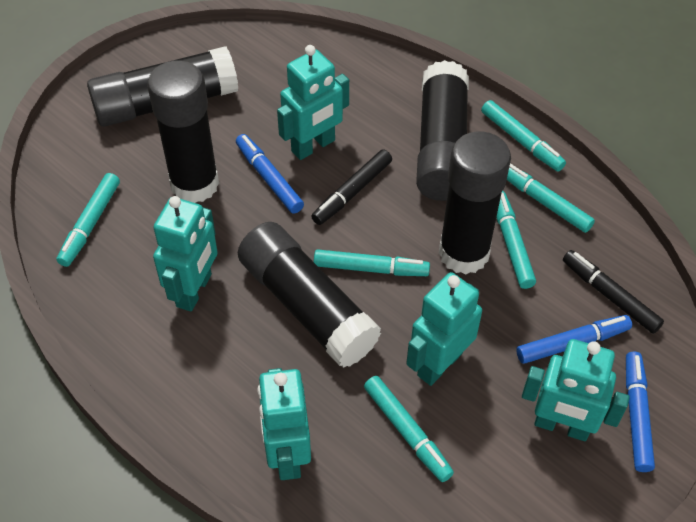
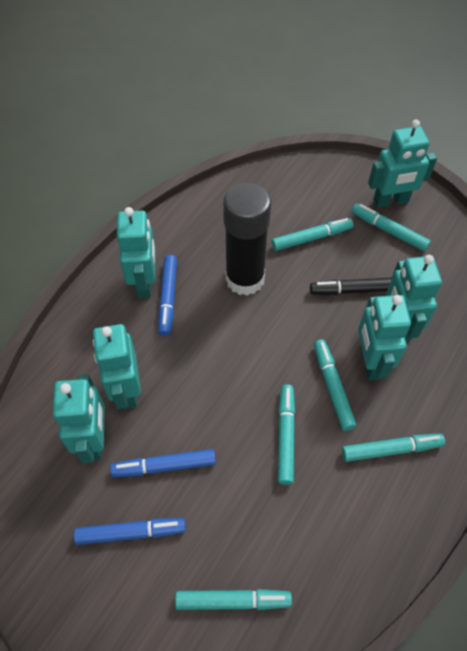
black glue stick: 5 -> 1
black marker: 2 -> 1
turquoise robot: 5 -> 6

